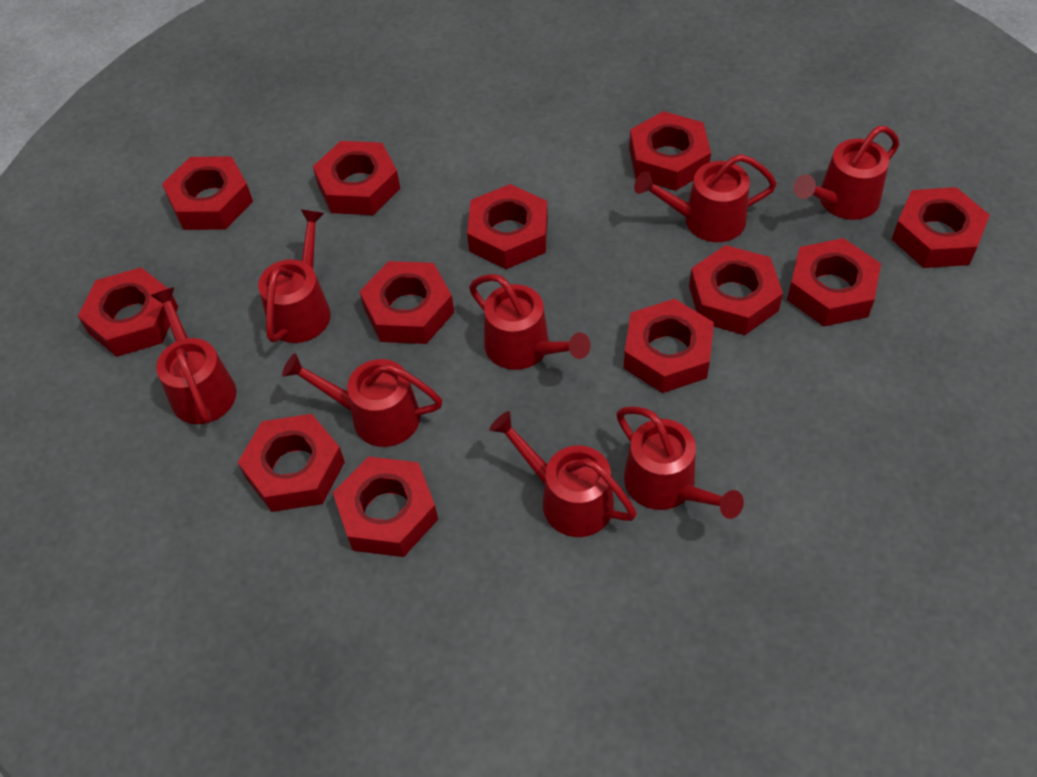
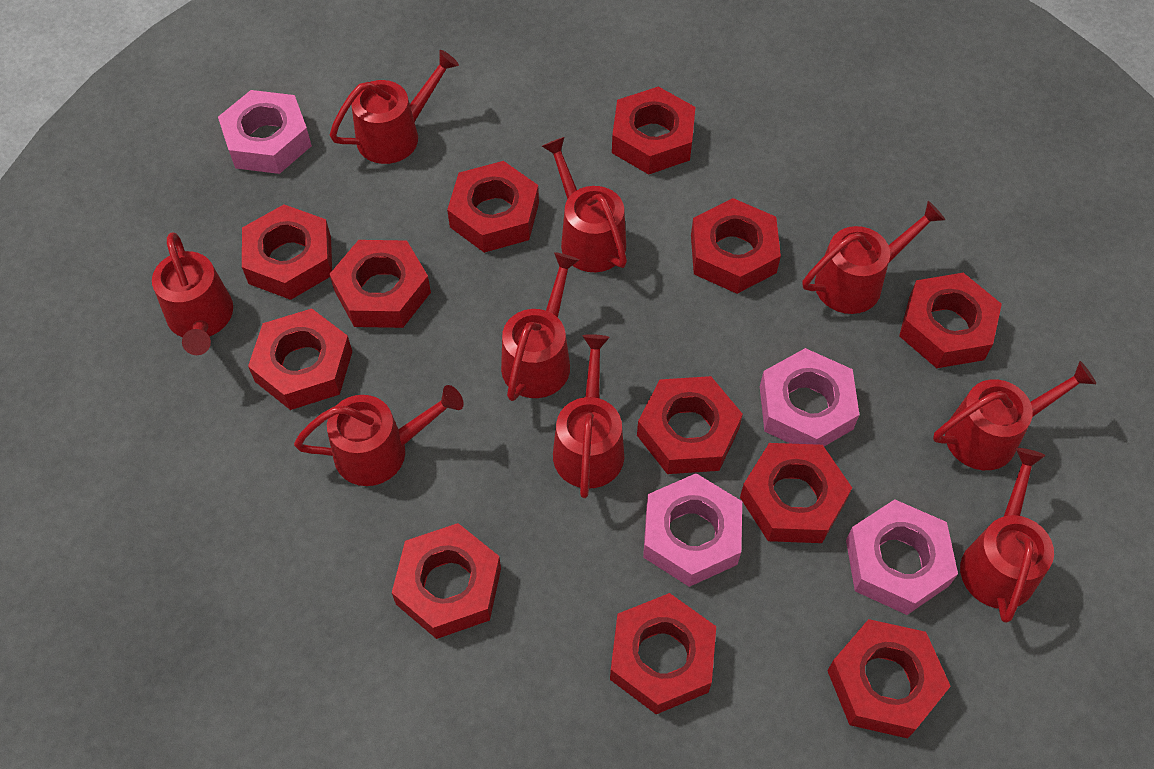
pink nut: 0 -> 4
red watering can: 8 -> 9

